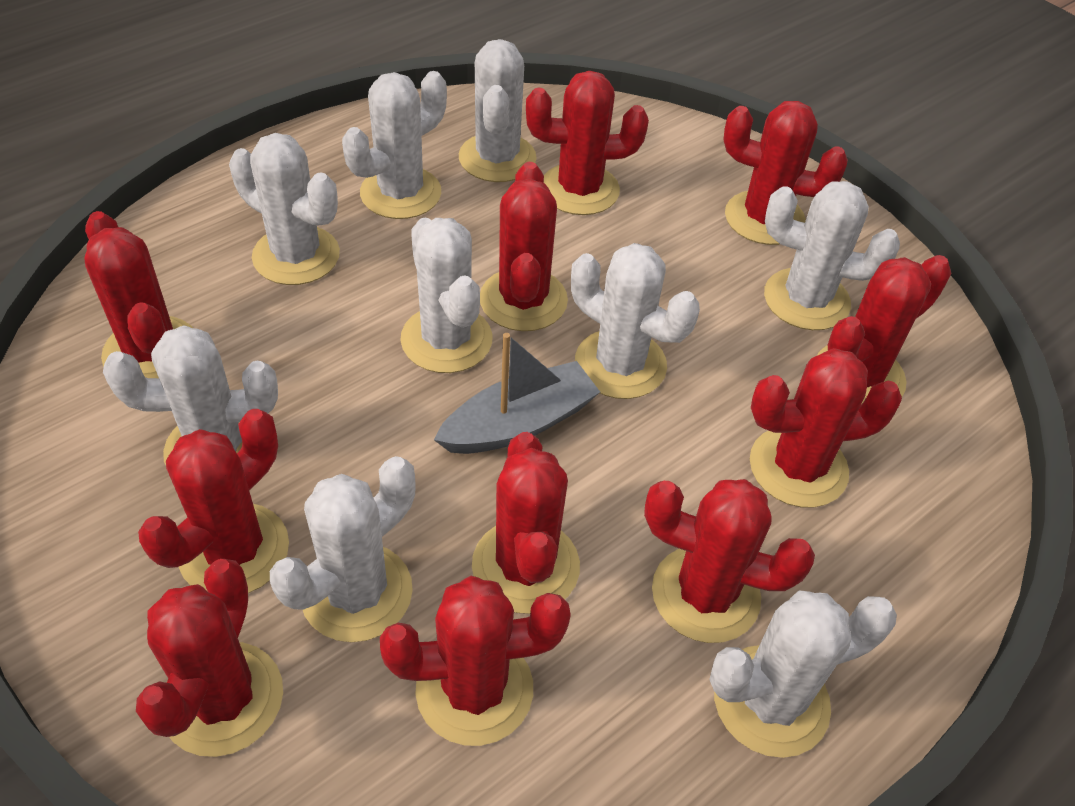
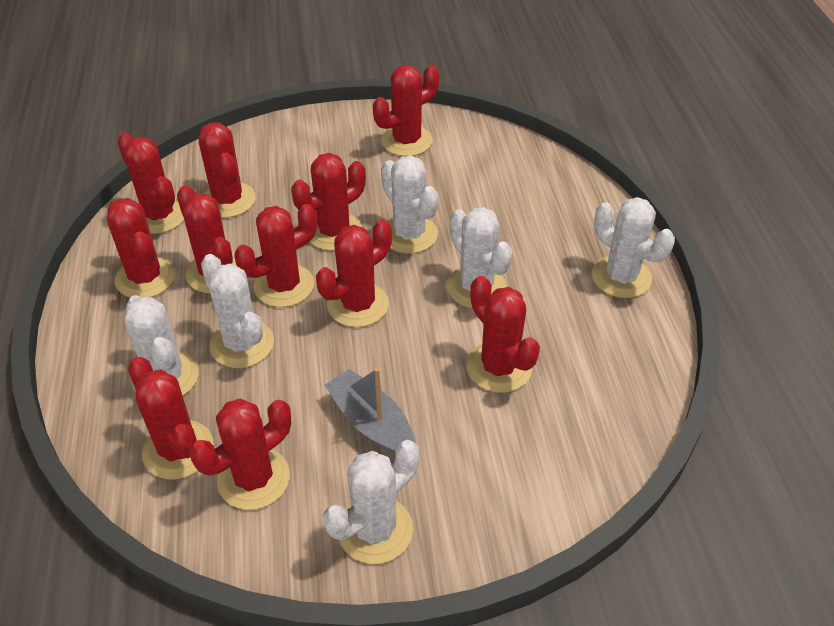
white cactus: 9 -> 6

